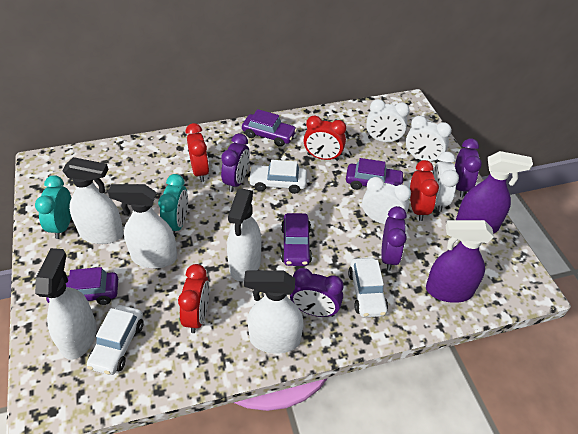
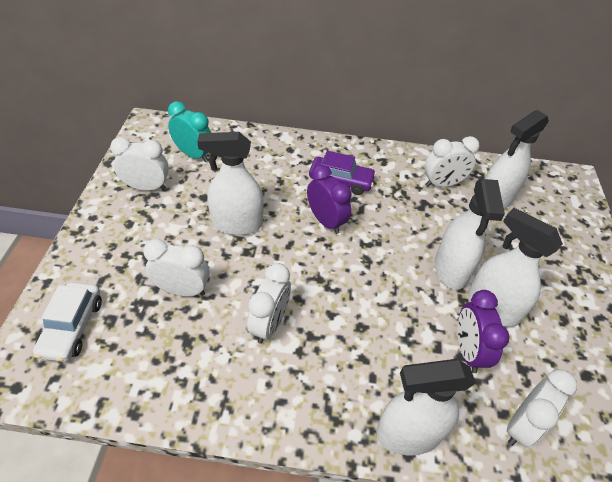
purple car: 4 -> 1
purple clock: 4 -> 2
purple spray bottle: 2 -> 0
red clock: 4 -> 0
turquoise clock: 2 -> 1
white car: 3 -> 1
white clock: 4 -> 5

